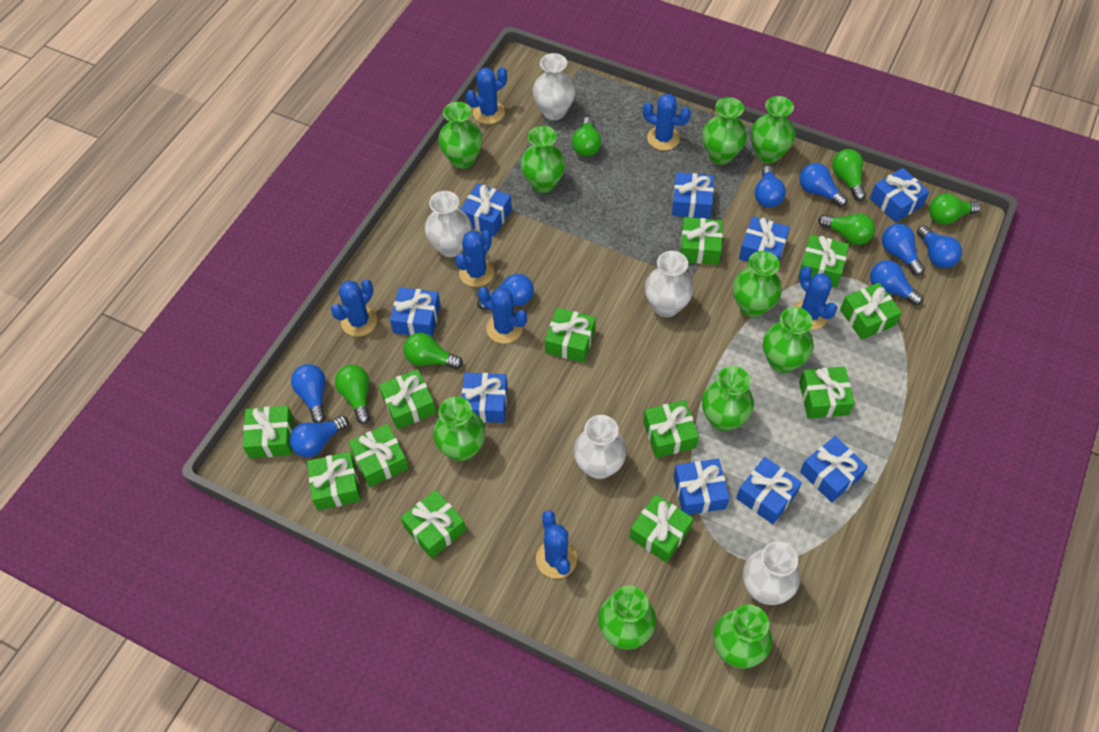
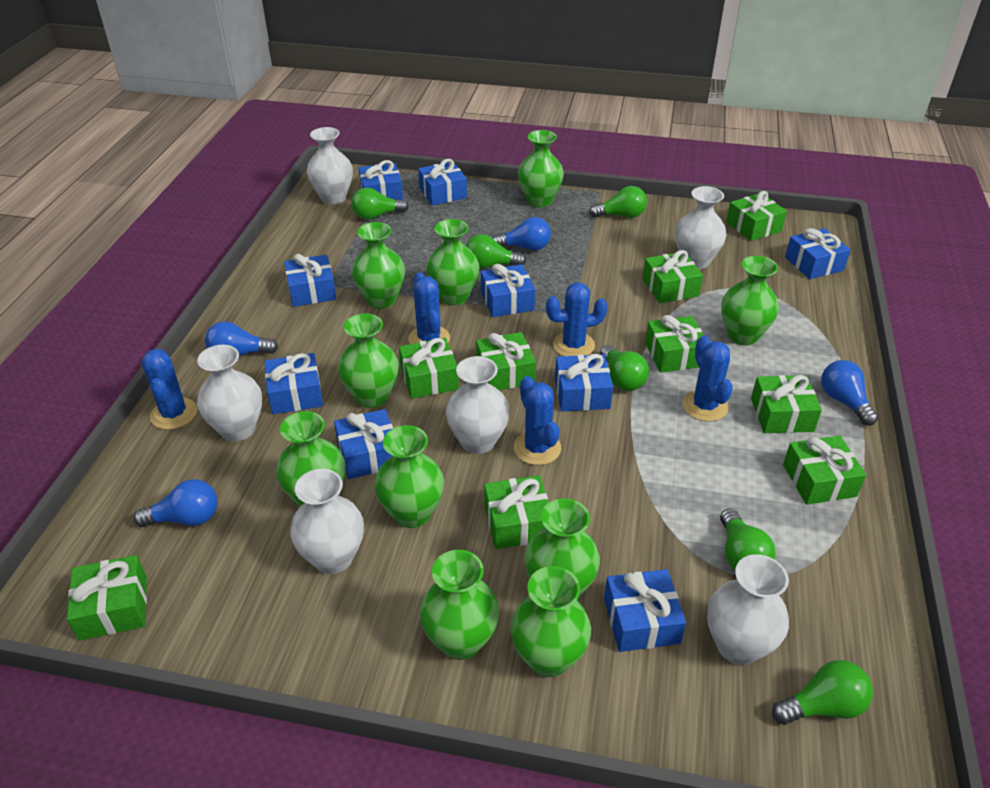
blue cactus: 7 -> 5
blue light bulb: 8 -> 4
green gift: 12 -> 9
white vase: 5 -> 6

